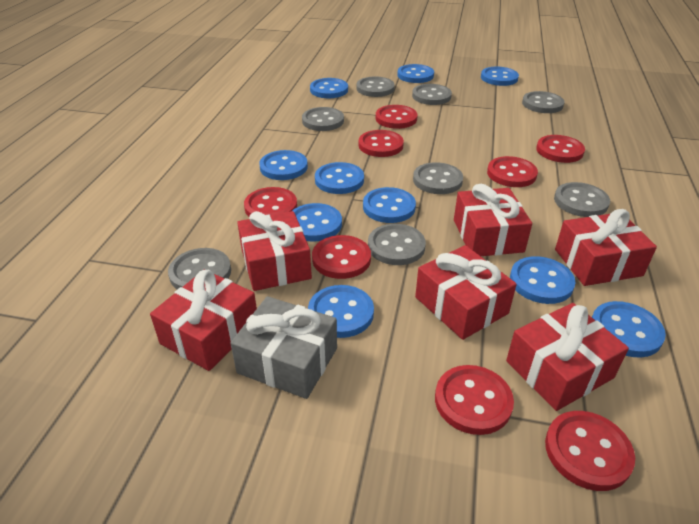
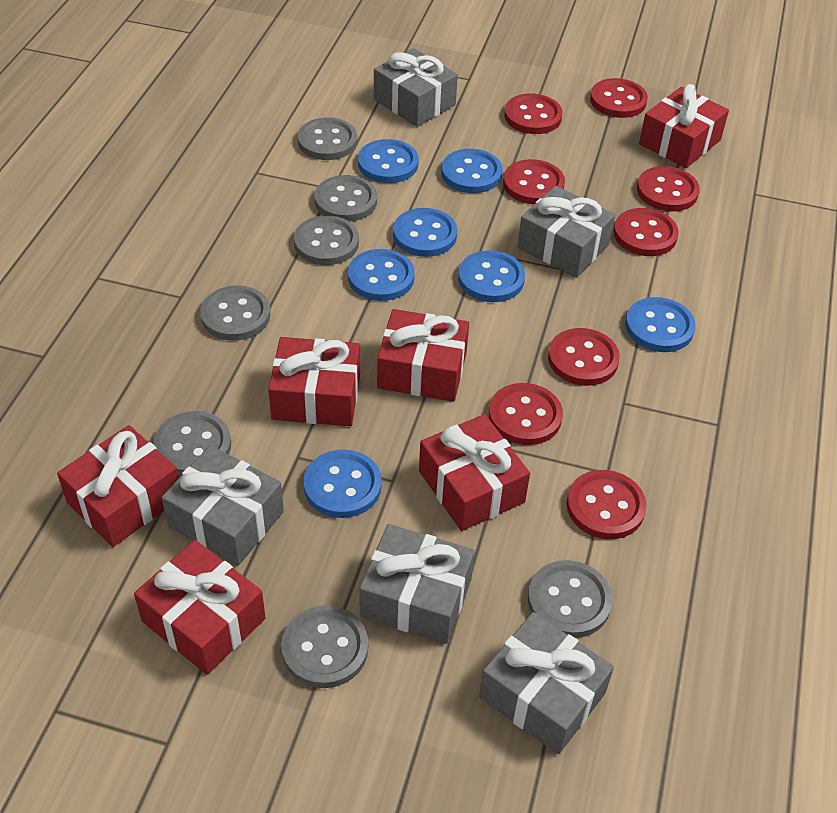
blue button: 10 -> 7
grey button: 8 -> 7
grey gift: 1 -> 5

